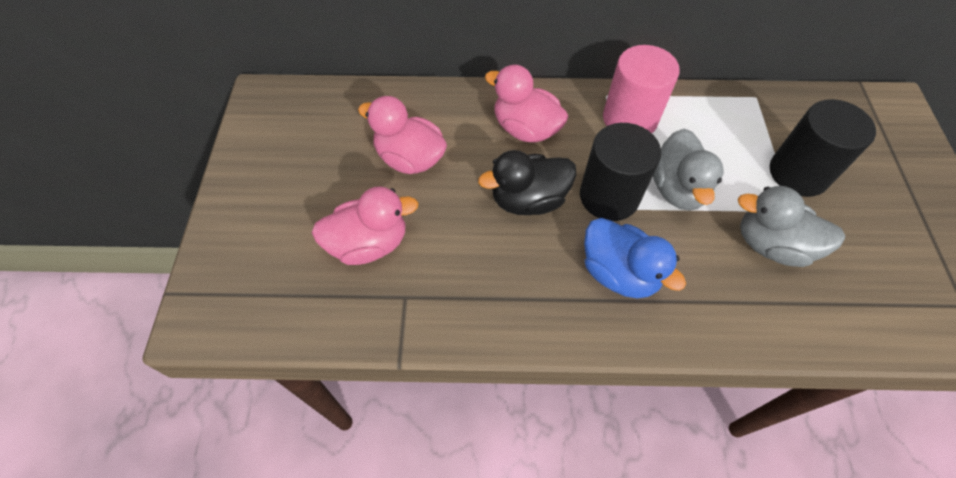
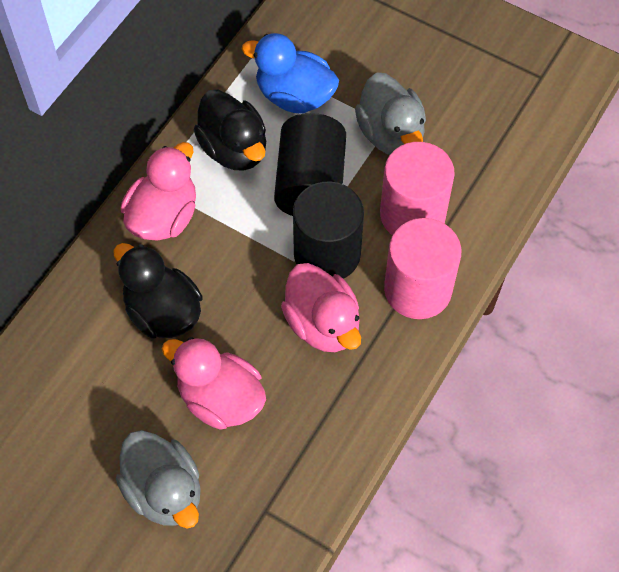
black duck: 1 -> 2
pink cylinder: 1 -> 2

